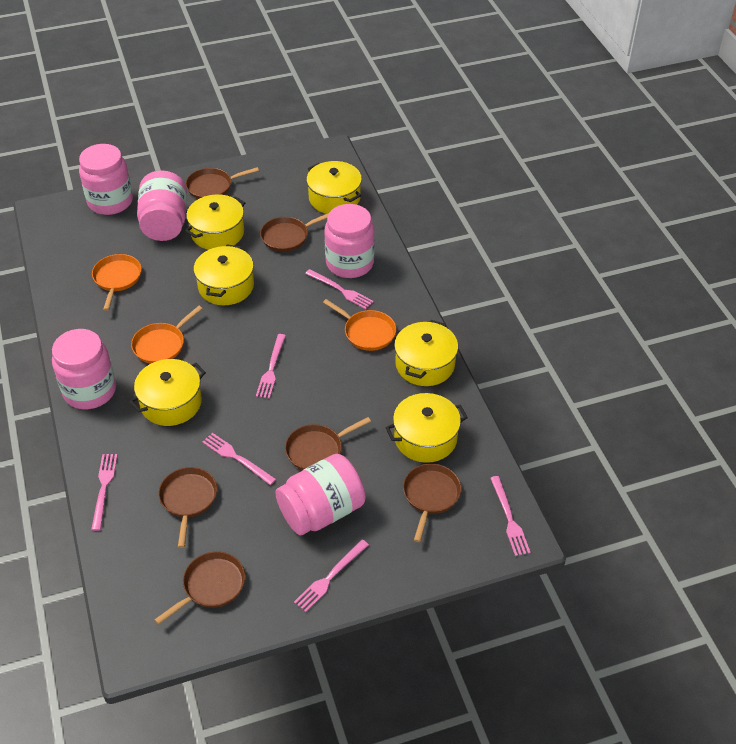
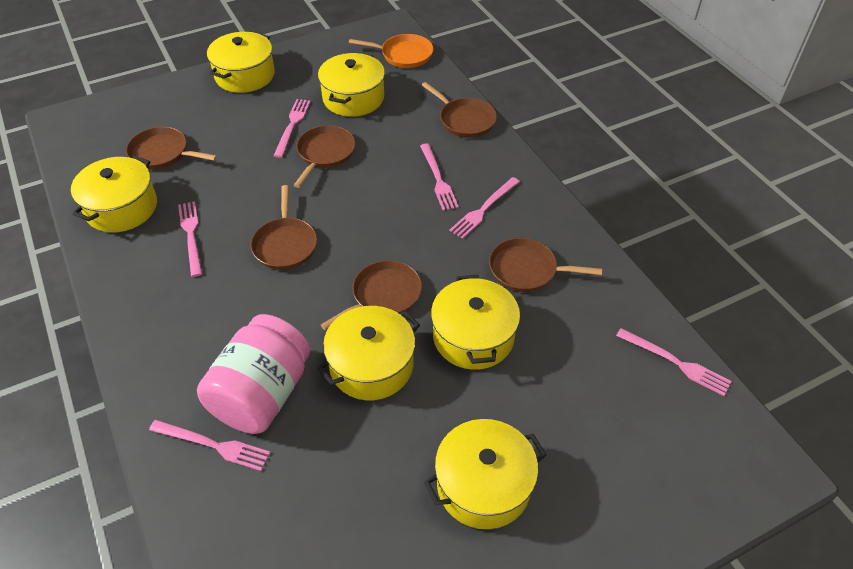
orange pan: 3 -> 1
pink jar: 5 -> 1

